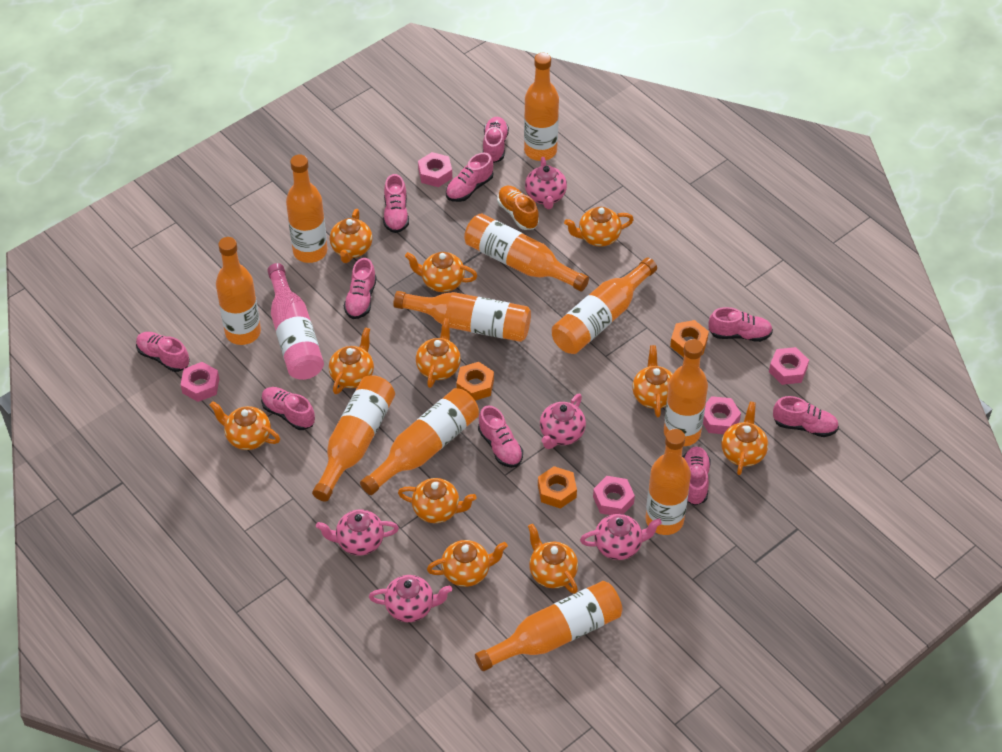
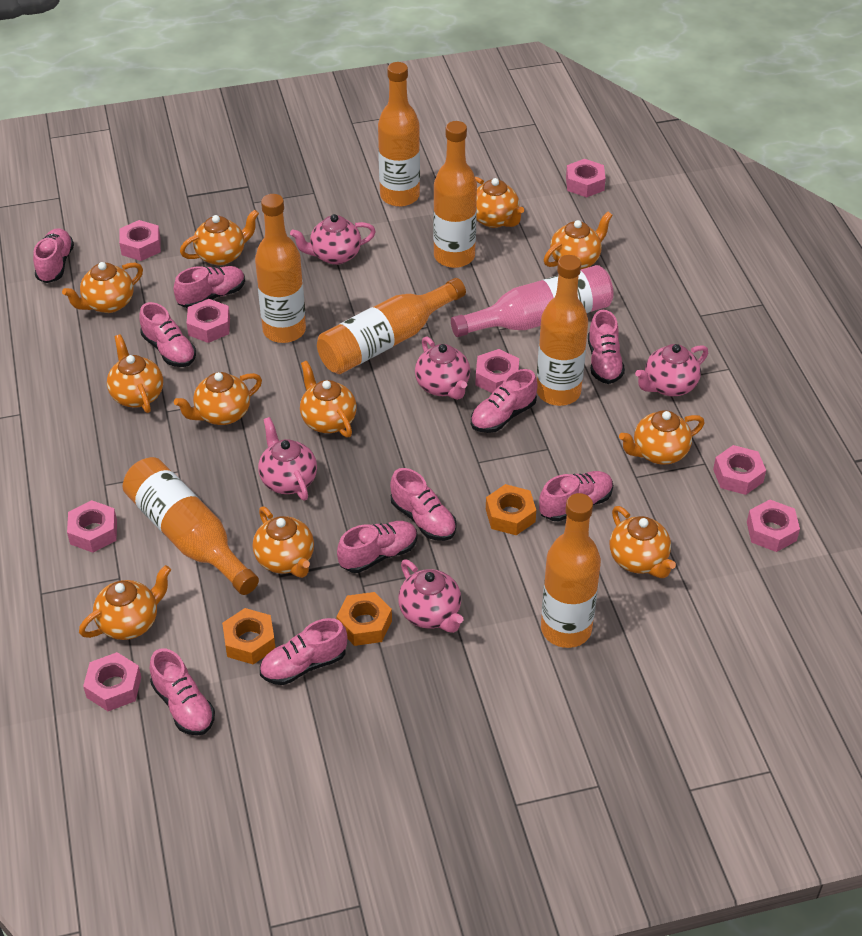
orange bottle: 11 -> 7
orange shoe: 1 -> 0
pink nut: 5 -> 8

